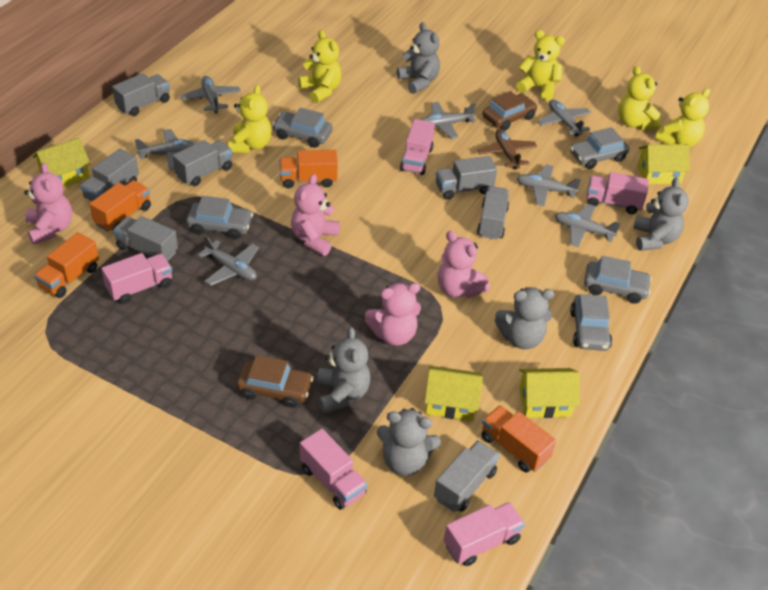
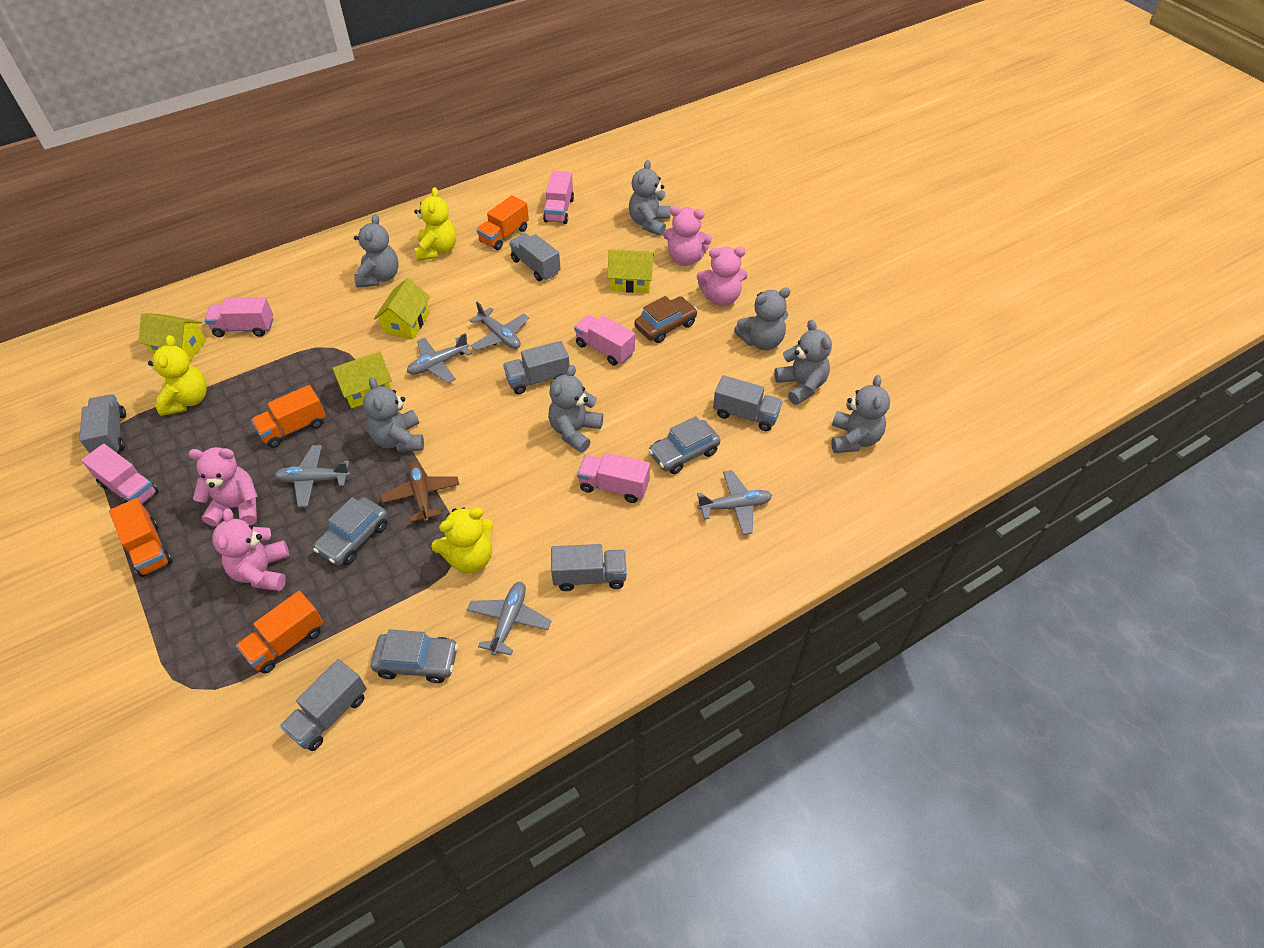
brown car: 2 -> 1
grey car: 5 -> 3
grey plane: 7 -> 5
grey teddy bear: 5 -> 7
grey truck: 7 -> 6
yellow teddy bear: 5 -> 3

